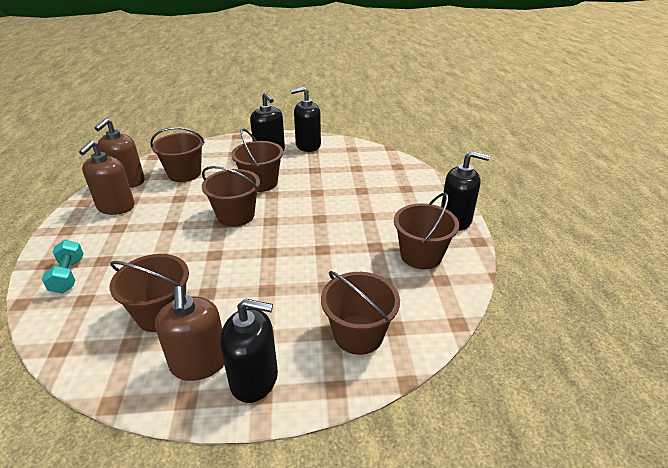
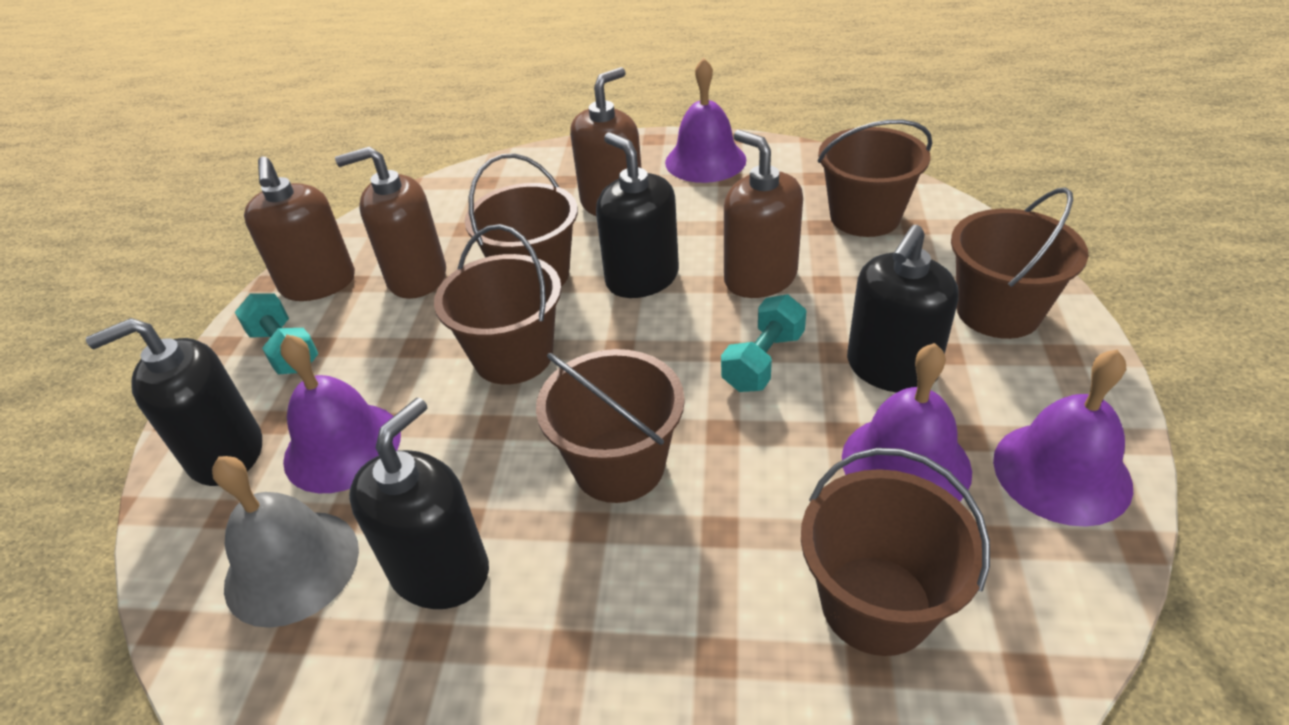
brown soap dispenser: 3 -> 4
grey bell: 0 -> 1
purple bell: 0 -> 4
turquoise dumbbell: 1 -> 2

